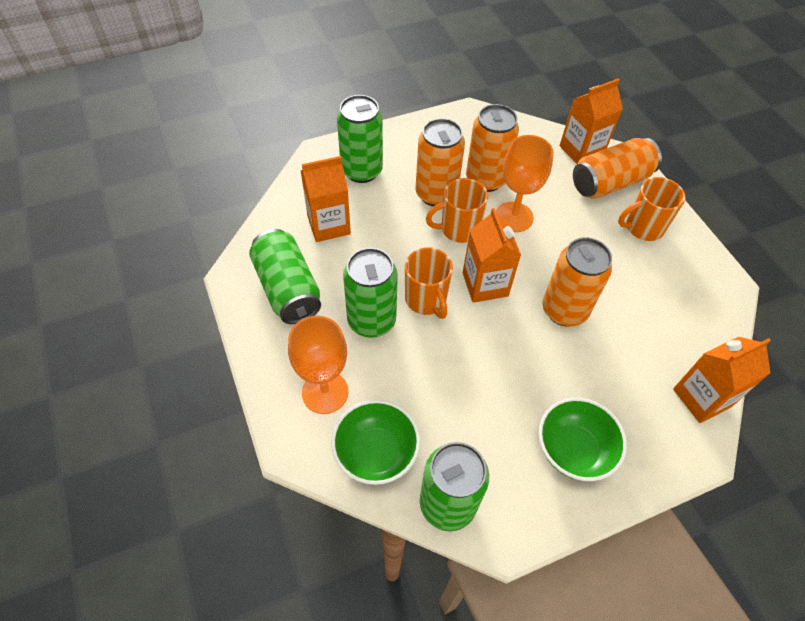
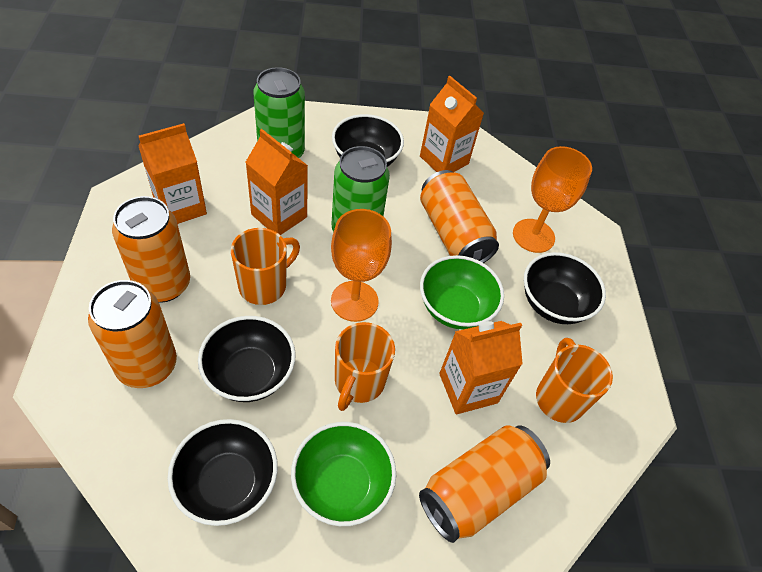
black bowl: 0 -> 4
green can: 4 -> 2

